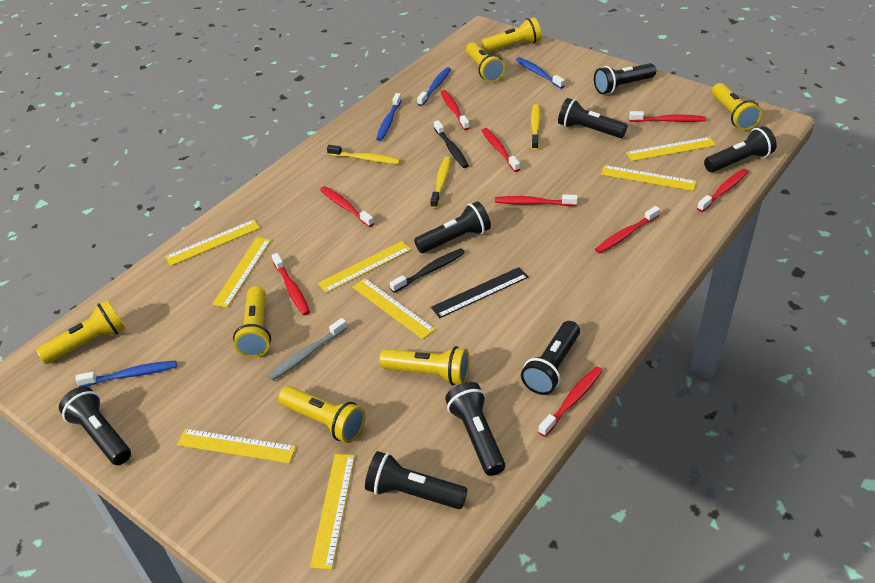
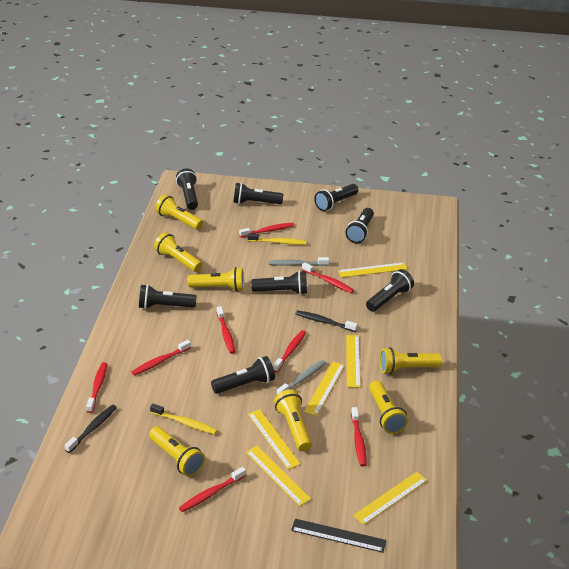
blue toothbrush: 4 -> 0
grey toothbrush: 1 -> 2
red toothbrush: 9 -> 8
yellow ruler: 8 -> 6
yellow toothbrush: 3 -> 2

